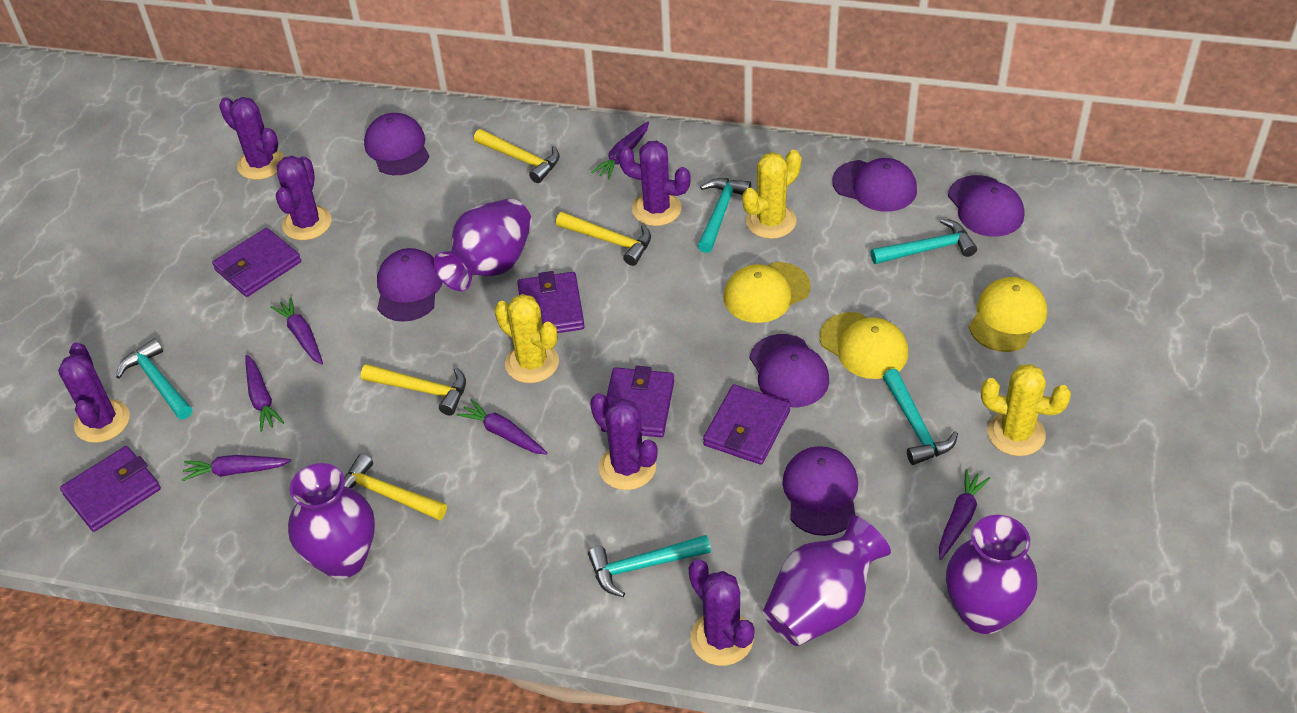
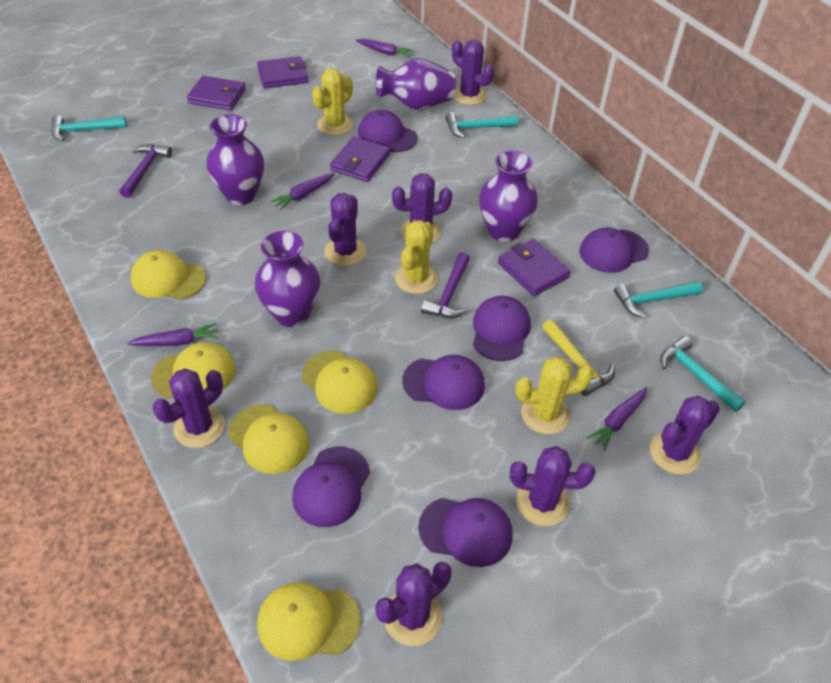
purple cactus: 6 -> 7
purple carrot: 6 -> 4
purple hammer: 0 -> 2
purple wallet: 5 -> 4
turquoise hammer: 5 -> 4
yellow cap: 3 -> 5
yellow hammer: 4 -> 1

